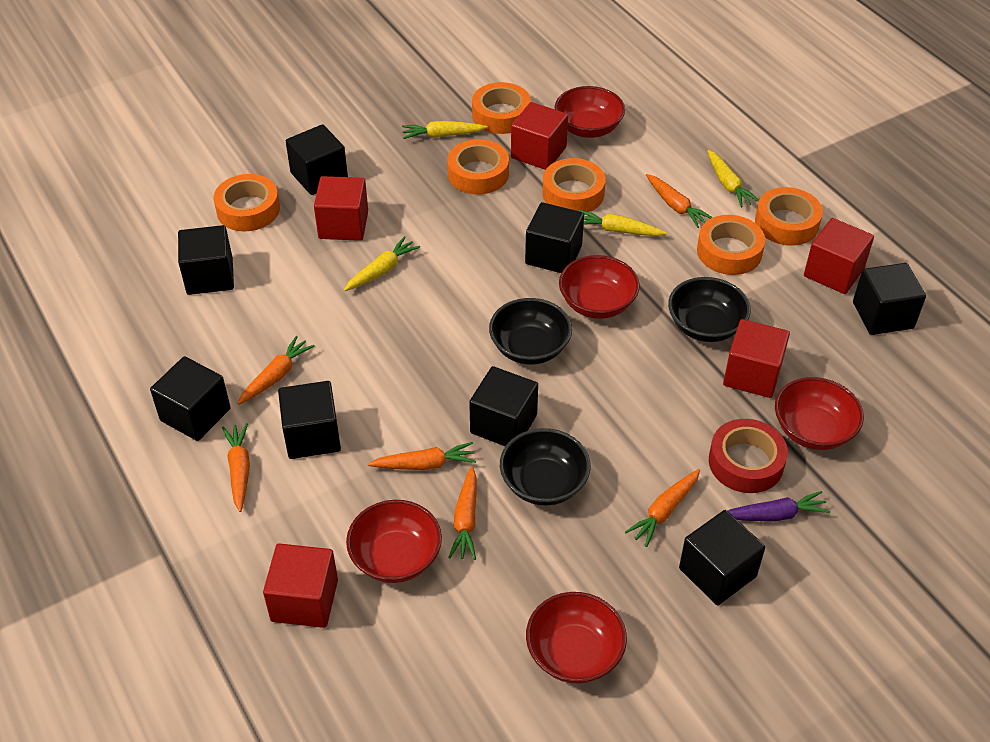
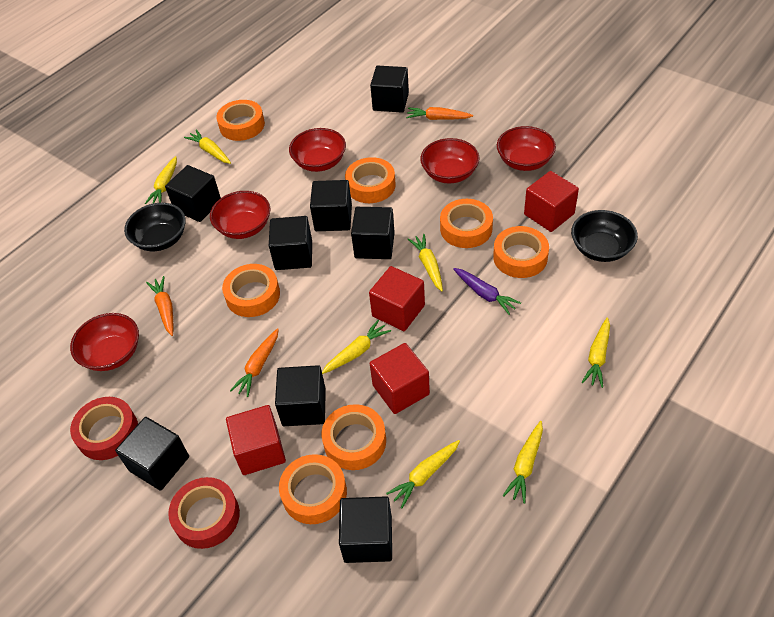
black bowl: 3 -> 2
orange carrot: 6 -> 3
orange tape: 6 -> 7
red cube: 5 -> 4
red tape: 1 -> 2
yellow carrot: 4 -> 7

